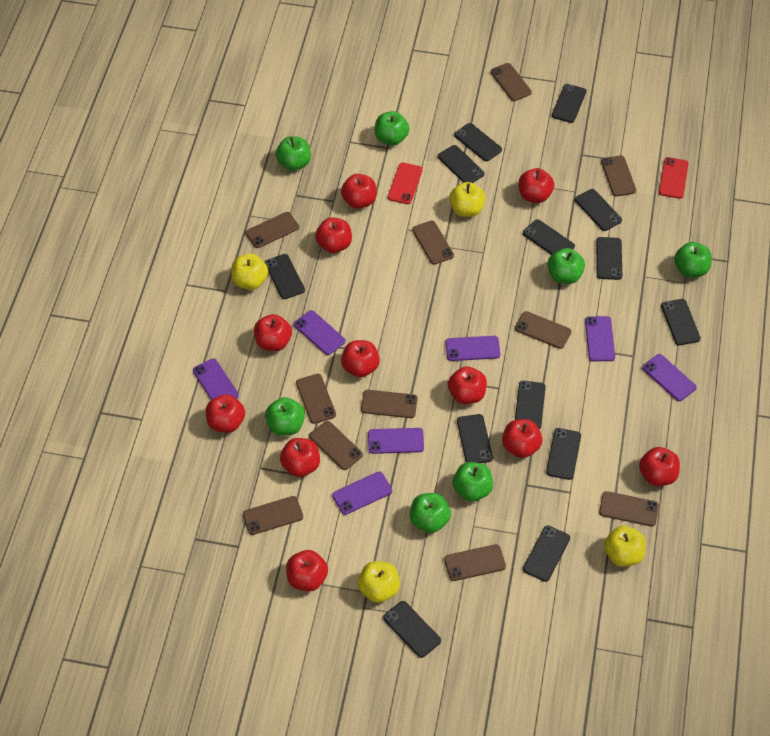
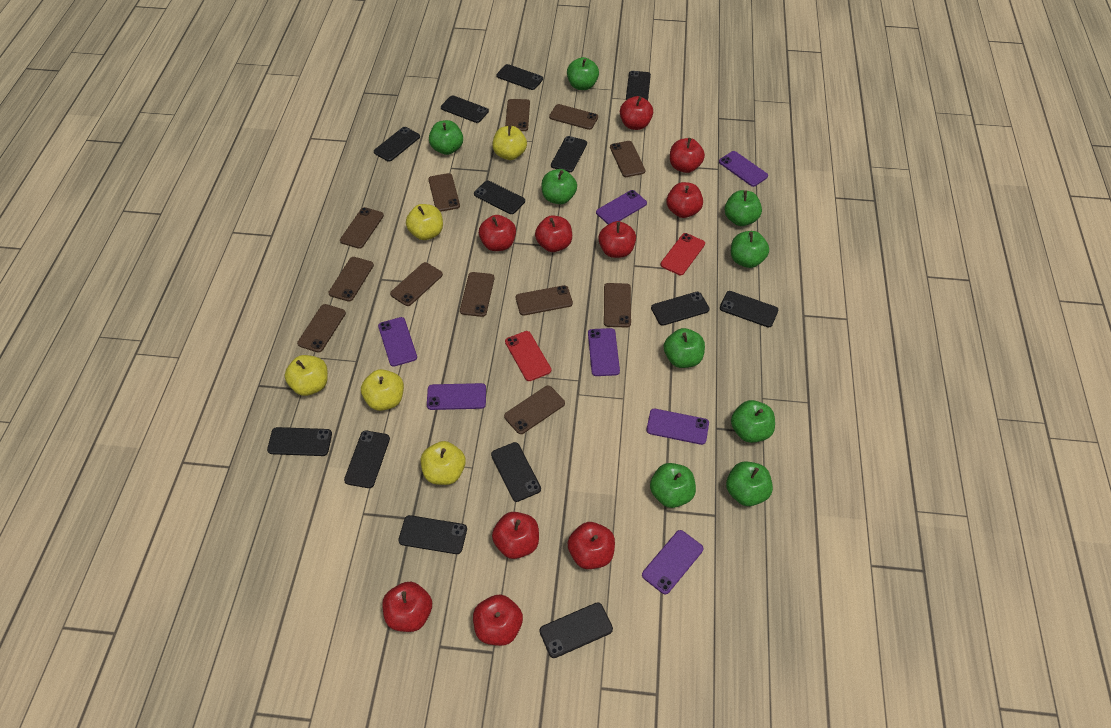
brown phone: 11 -> 12
green apple: 7 -> 9
red apple: 11 -> 10
yellow apple: 4 -> 5

